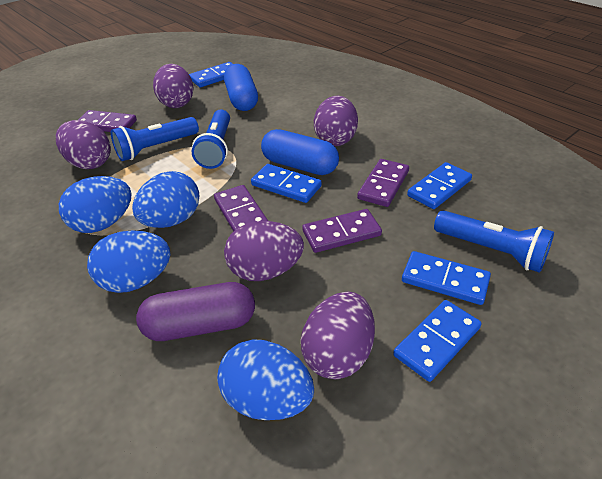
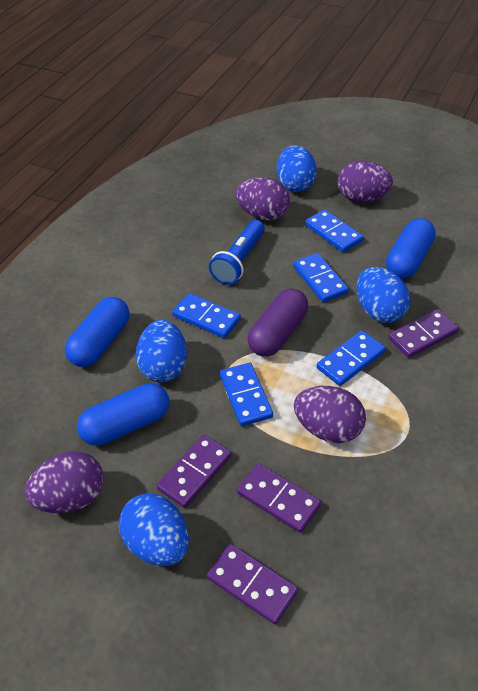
blue capsule: 2 -> 3
blue flashlight: 3 -> 1
purple egg: 5 -> 4

